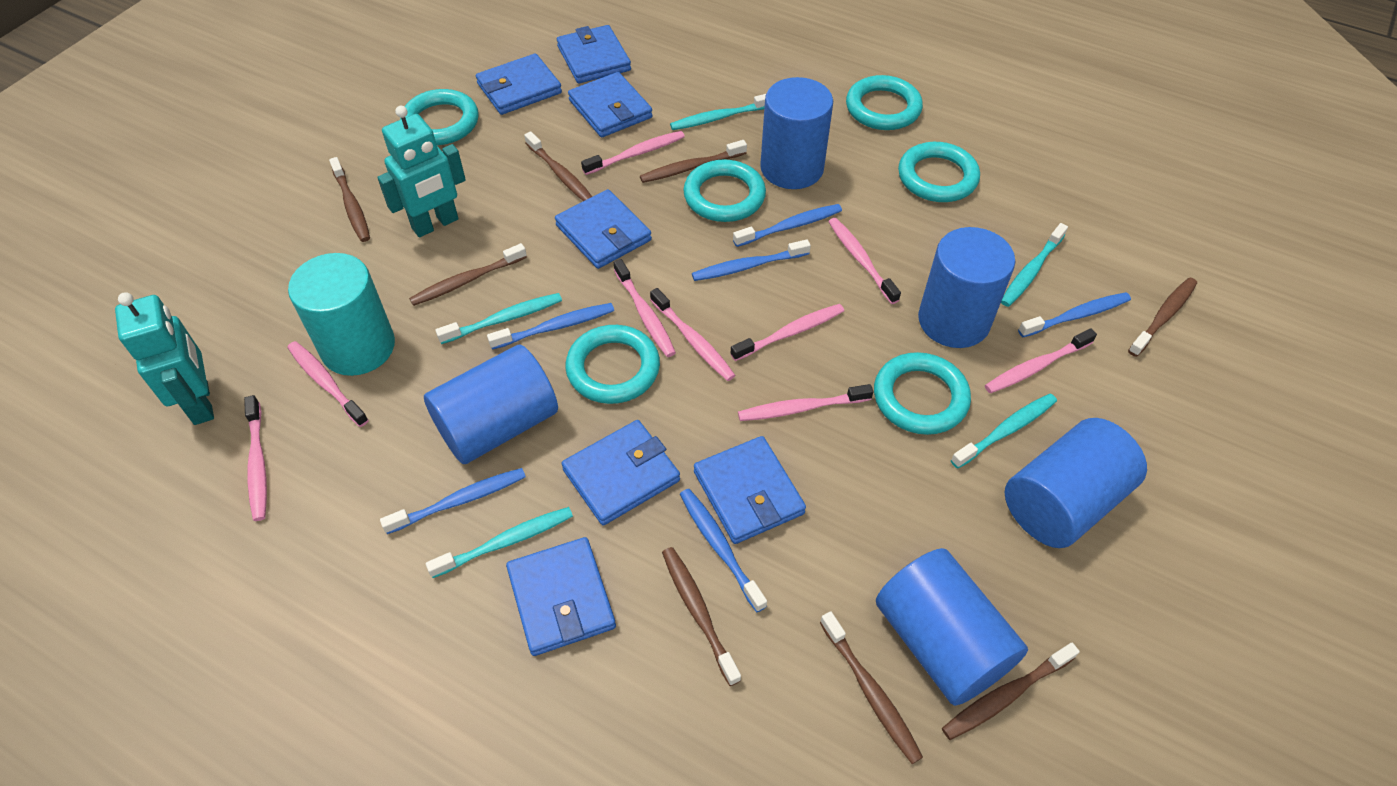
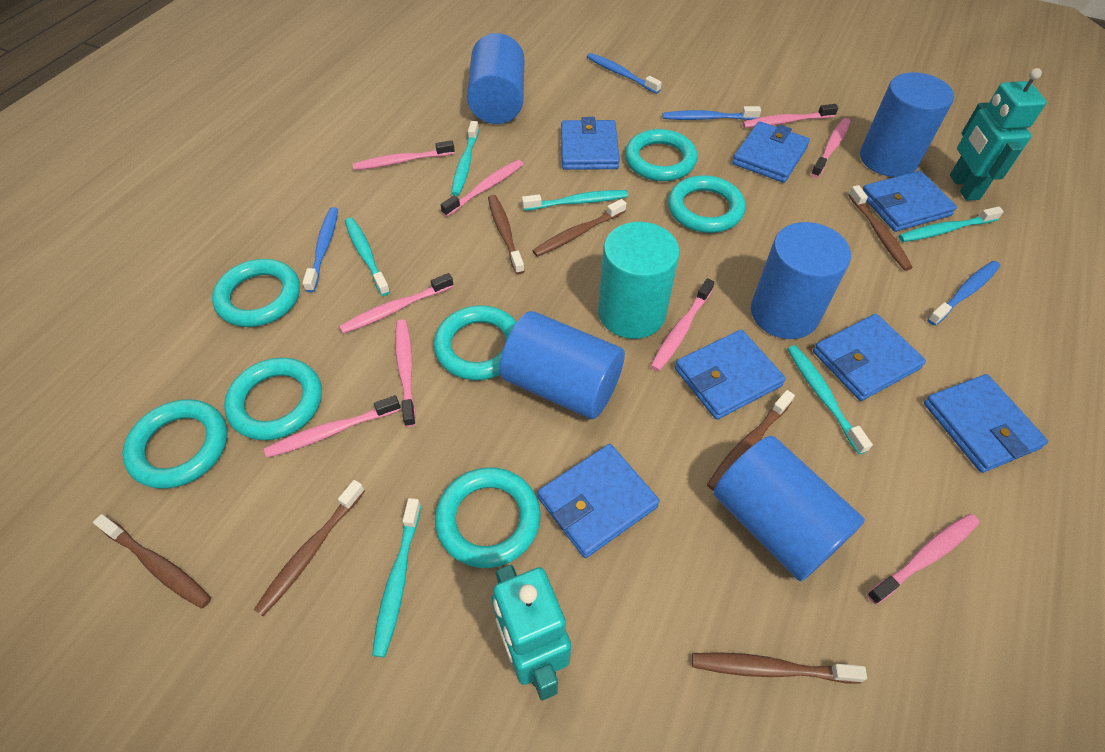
blue toothbrush: 6 -> 4
brown toothbrush: 8 -> 7
turquoise ring: 6 -> 7
turquoise toothbrush: 5 -> 6

